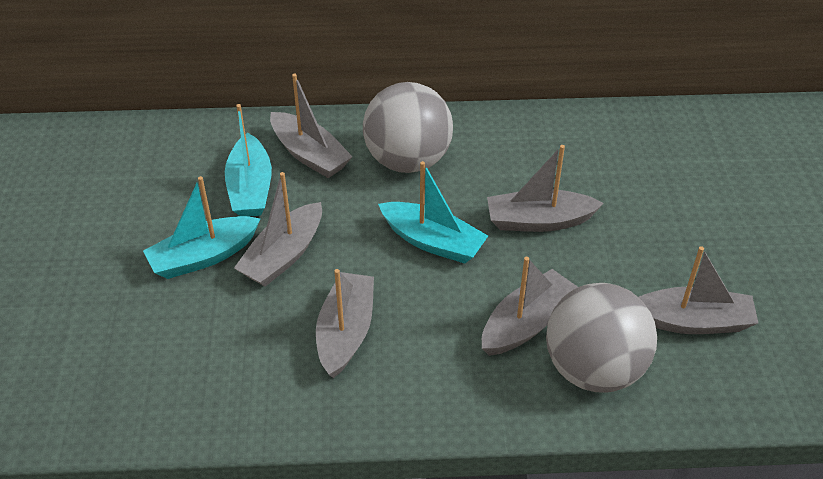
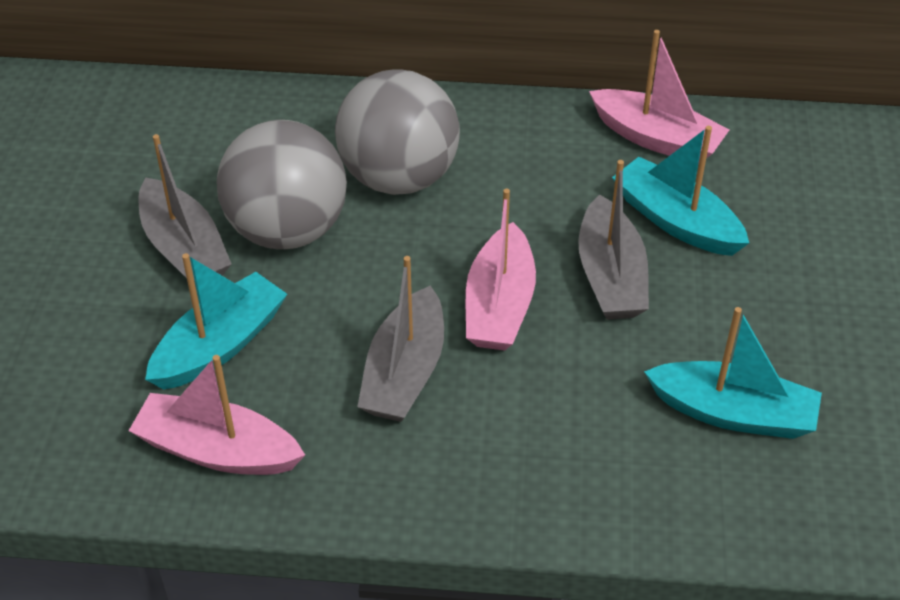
grey boat: 6 -> 3
pink boat: 0 -> 3

